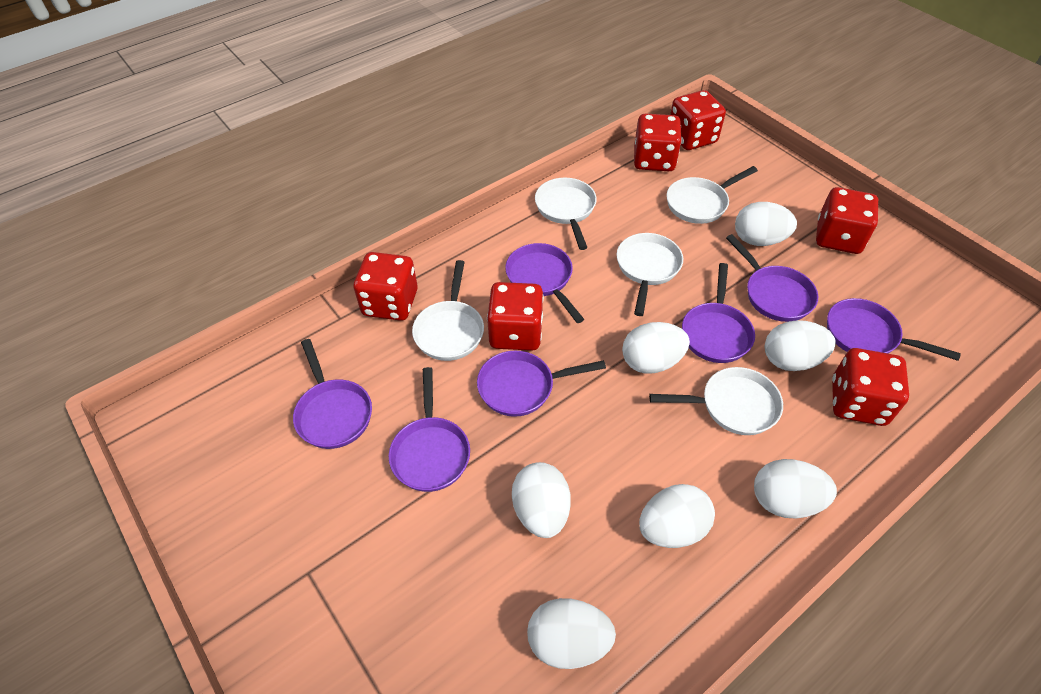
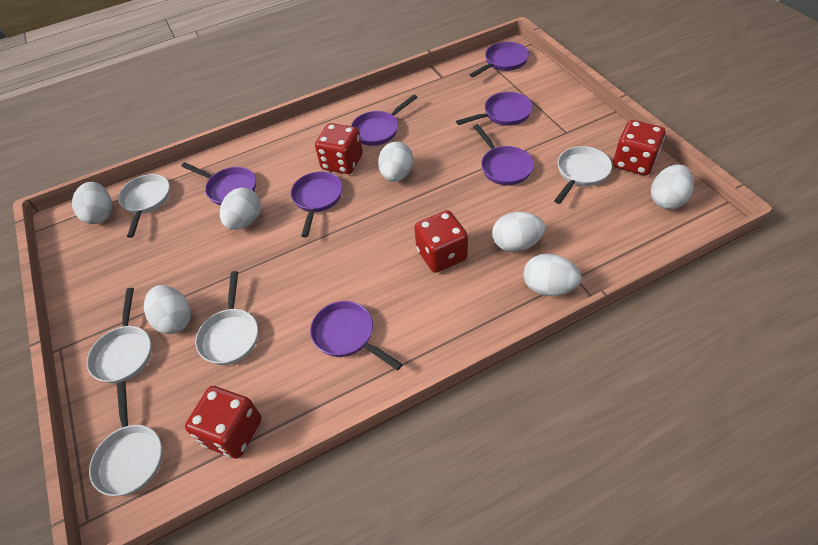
red dice: 6 -> 4

